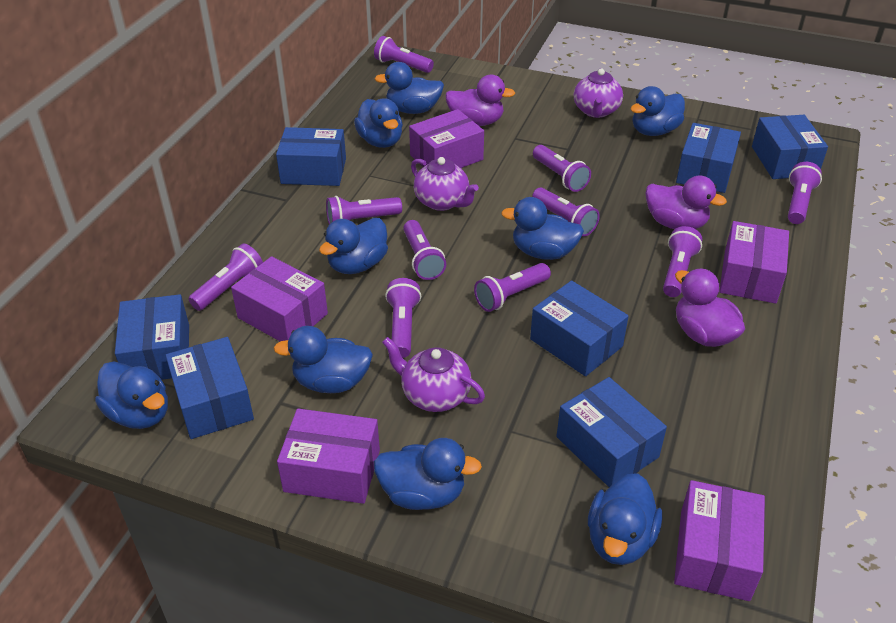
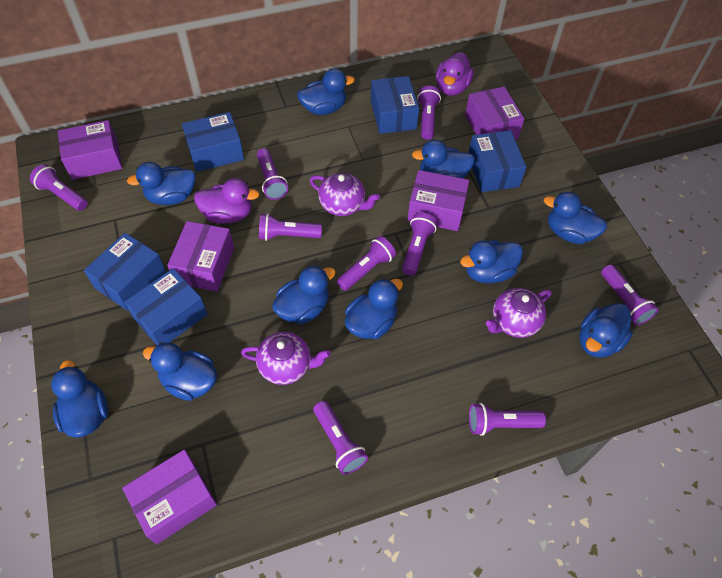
blue box: 7 -> 5
blue duck: 9 -> 10
purple duck: 3 -> 2
purple flashlight: 10 -> 9

